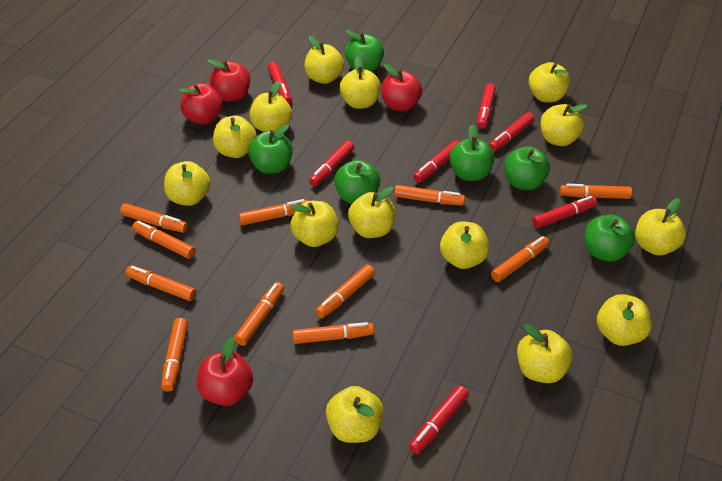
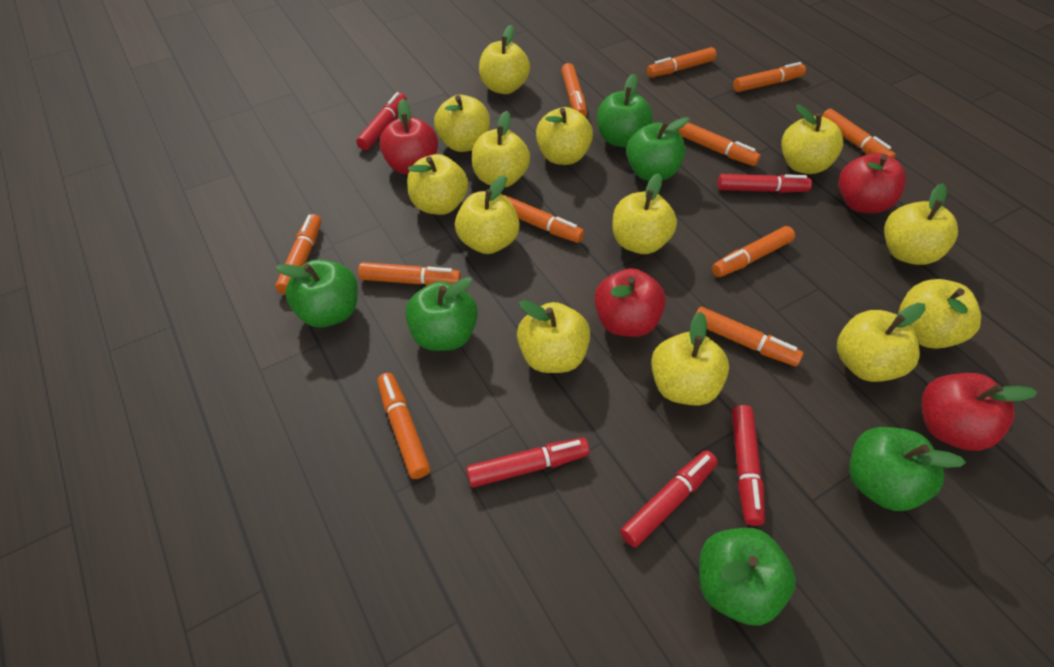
red marker: 7 -> 5
yellow apple: 14 -> 13

